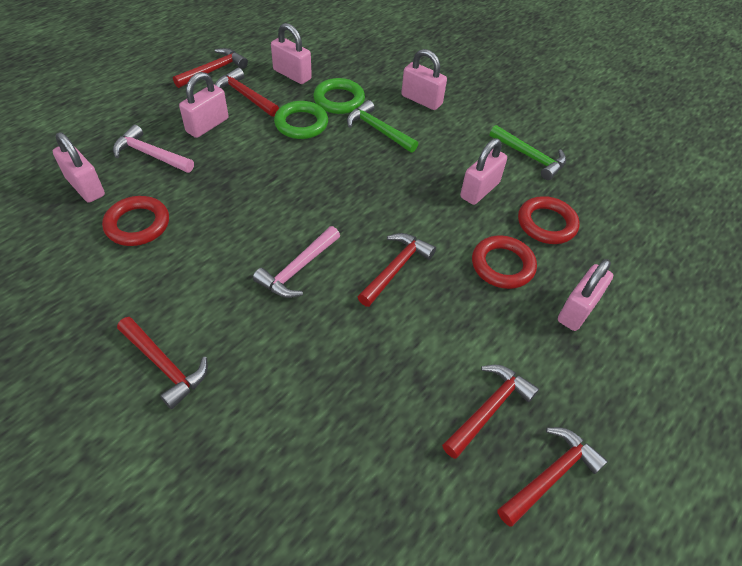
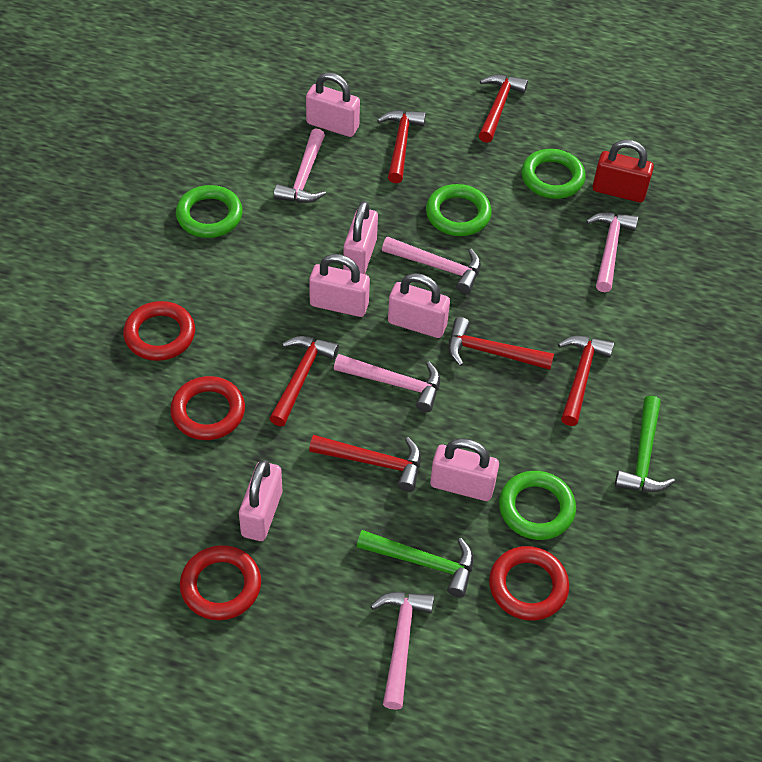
green ring: 2 -> 4
pink hammer: 2 -> 5
red padlock: 0 -> 1
red ring: 3 -> 4

